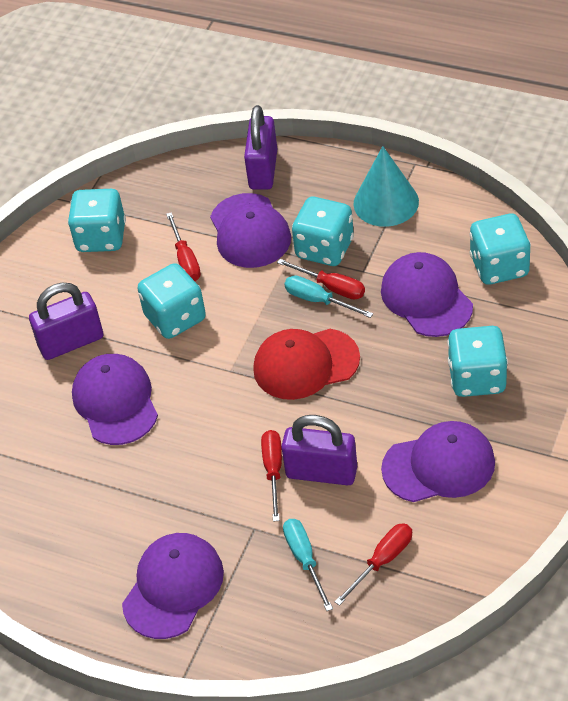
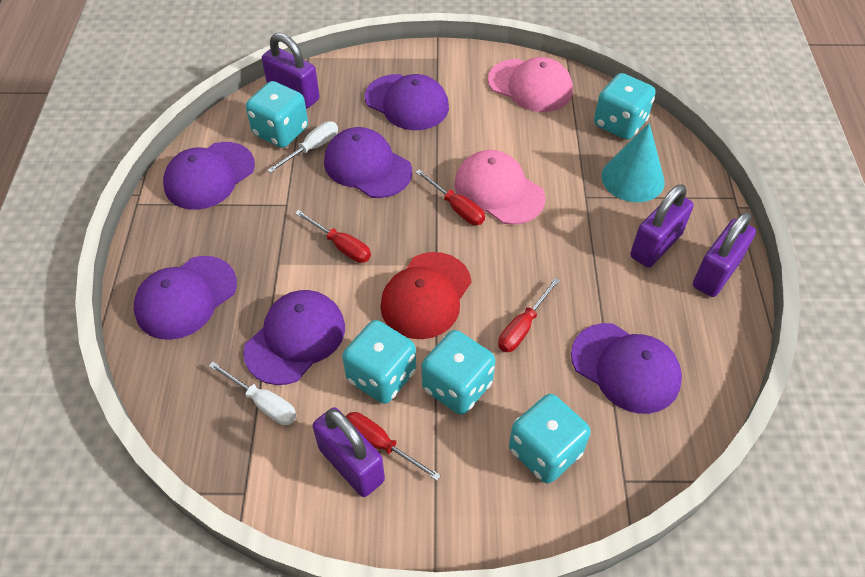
pink cap: 0 -> 2
purple cap: 5 -> 6
purple padlock: 3 -> 4
turquoise screwdriver: 2 -> 0
white screwdriver: 0 -> 2

